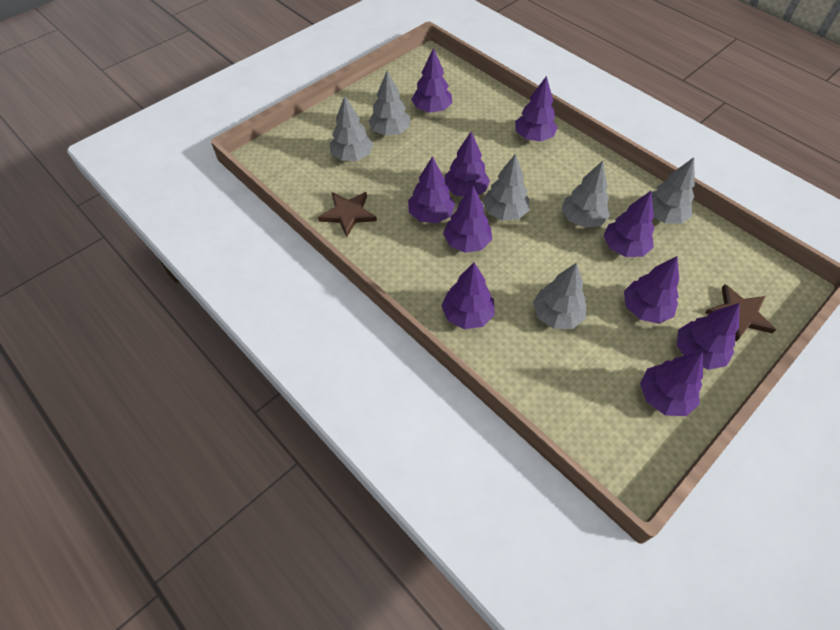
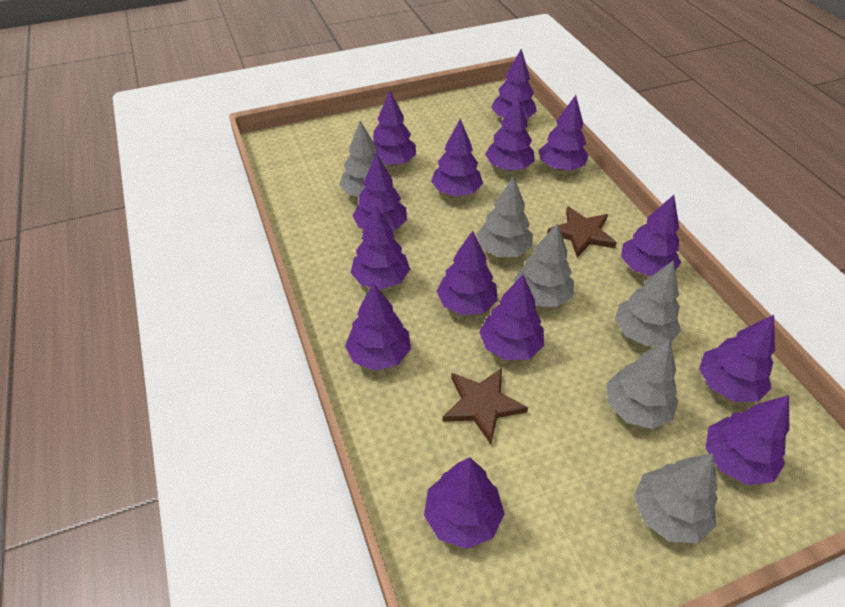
purple tree: 10 -> 14

